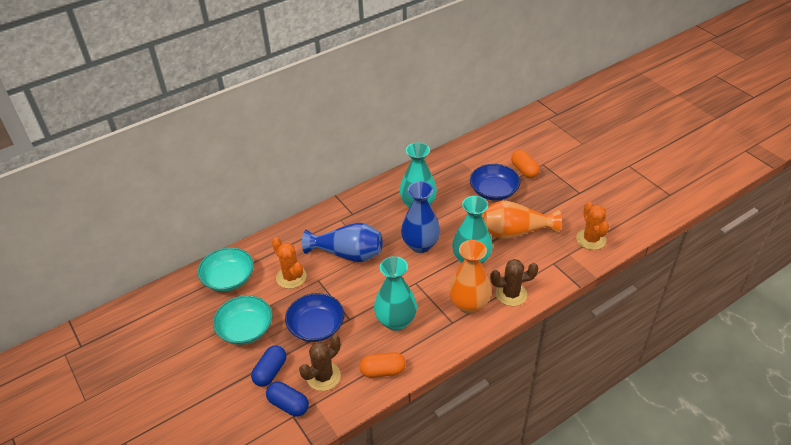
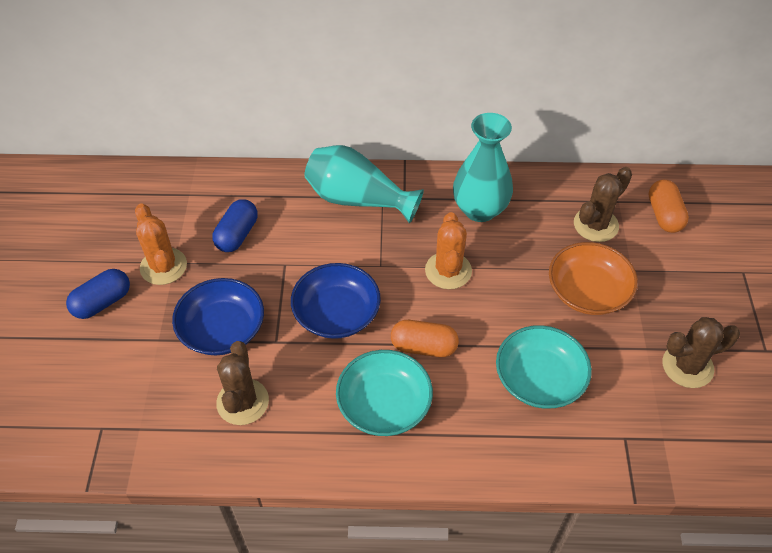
blue vase: 2 -> 0
brown cactus: 2 -> 3
orange bowl: 0 -> 1
orange vase: 2 -> 0
turquoise vase: 3 -> 2

